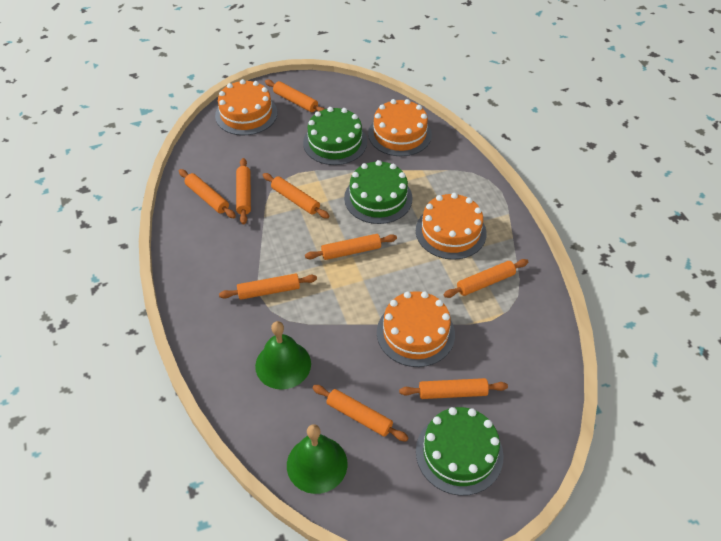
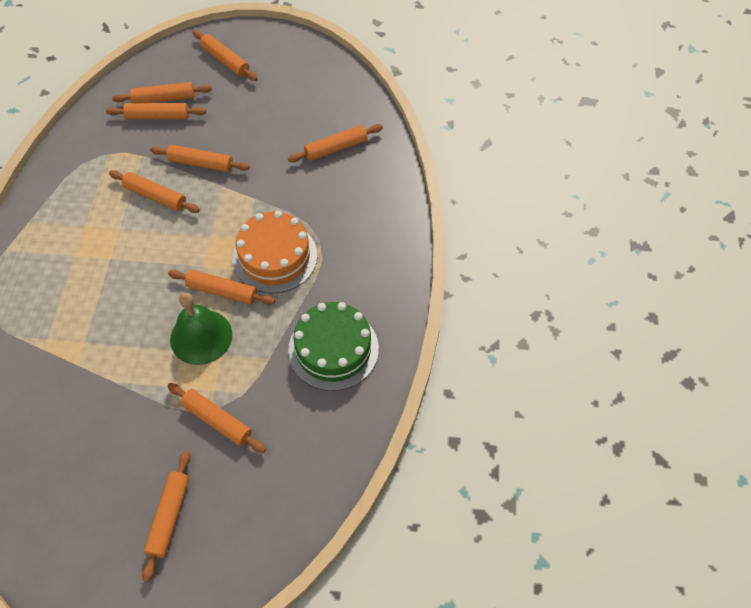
green bell: 2 -> 1
green cake: 3 -> 1
orange cake: 4 -> 1

